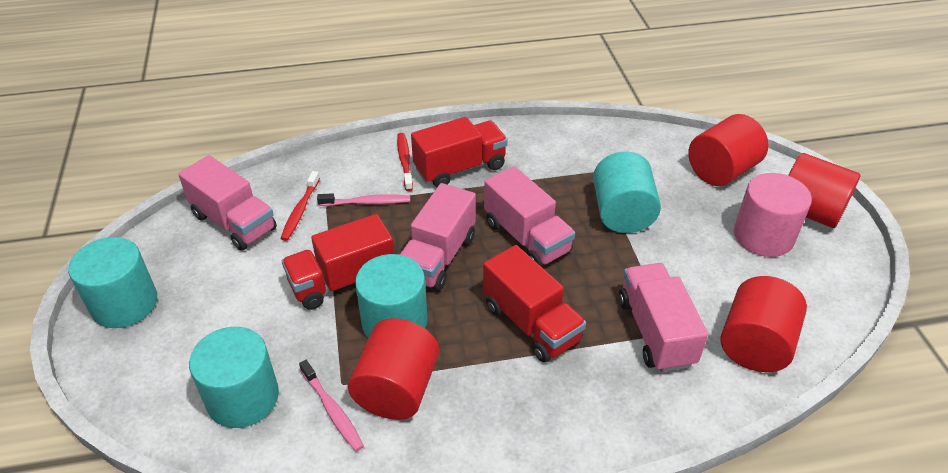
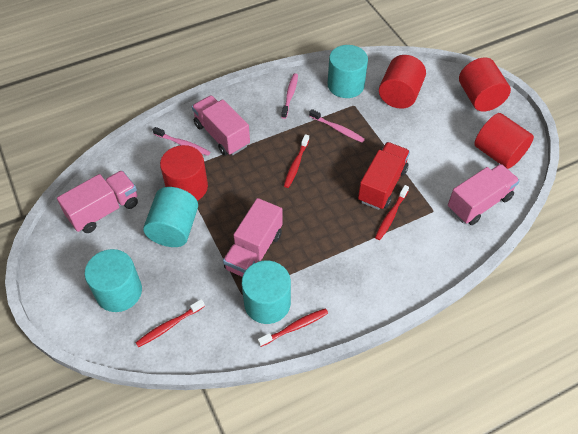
pink cylinder: 1 -> 0
pink toothbrush: 2 -> 3
red toothbrush: 2 -> 4
red truck: 3 -> 1

